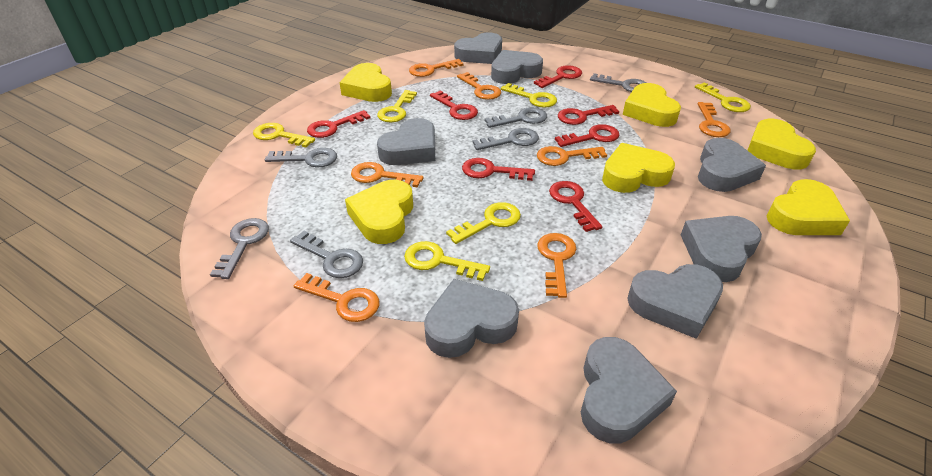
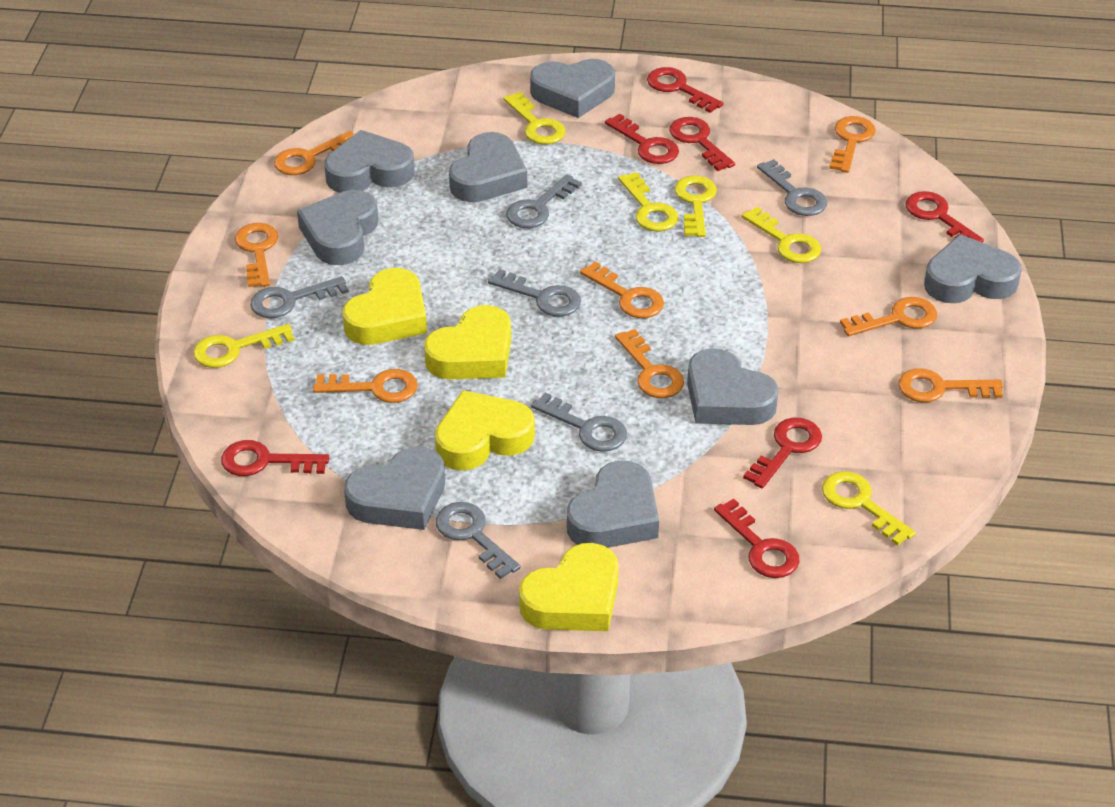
orange key: 7 -> 8
yellow heart: 6 -> 4

